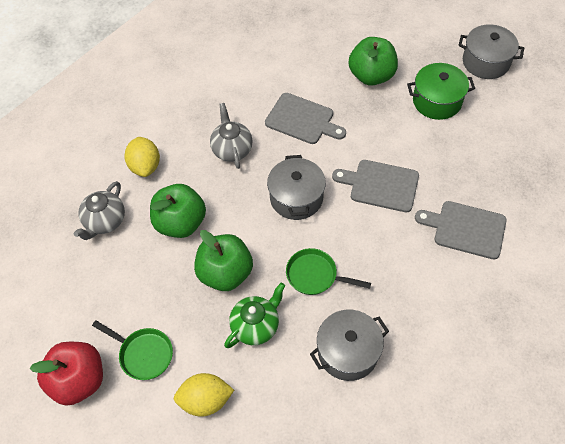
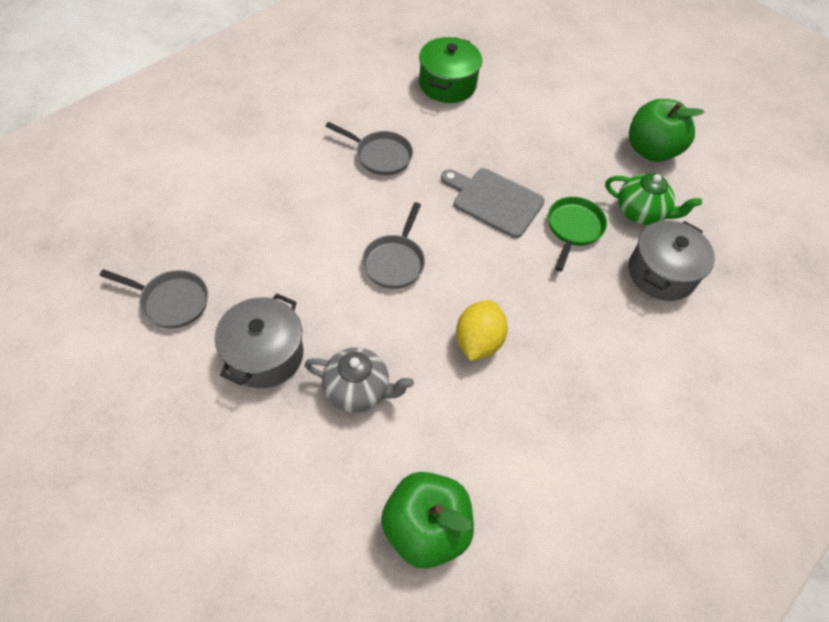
green apple: 3 -> 2
green pan: 2 -> 1
grey cutting board: 3 -> 1
grey pan: 0 -> 3
grey pot: 3 -> 2
grey teapot: 2 -> 1
red apple: 1 -> 0
yellow lemon: 2 -> 1

